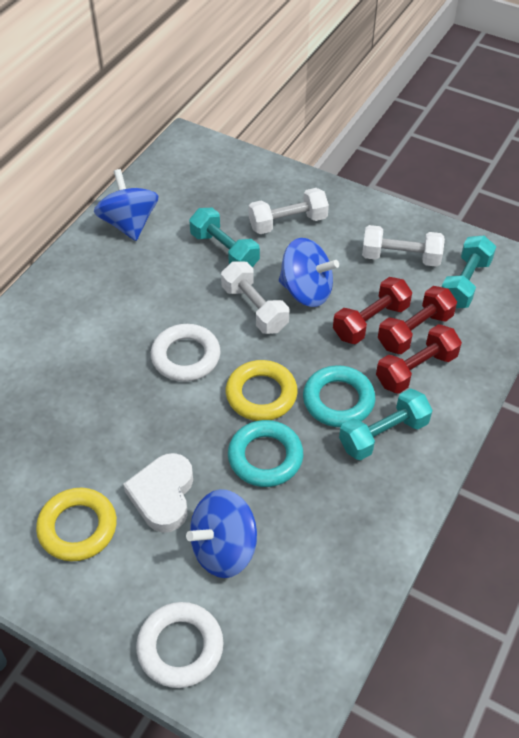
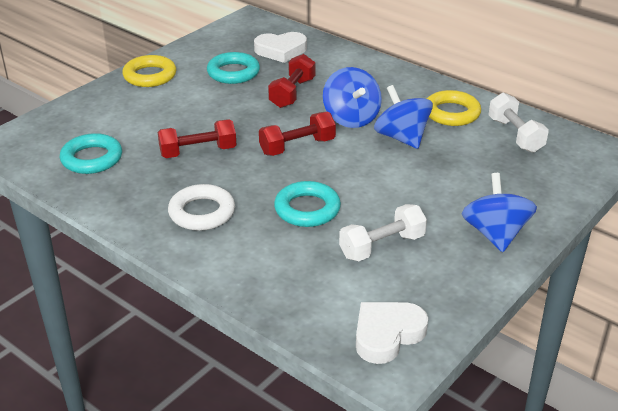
turquoise dumbbell: 3 -> 0
turquoise ring: 2 -> 3
white dumbbell: 3 -> 2
white heart: 1 -> 2
white ring: 2 -> 1

